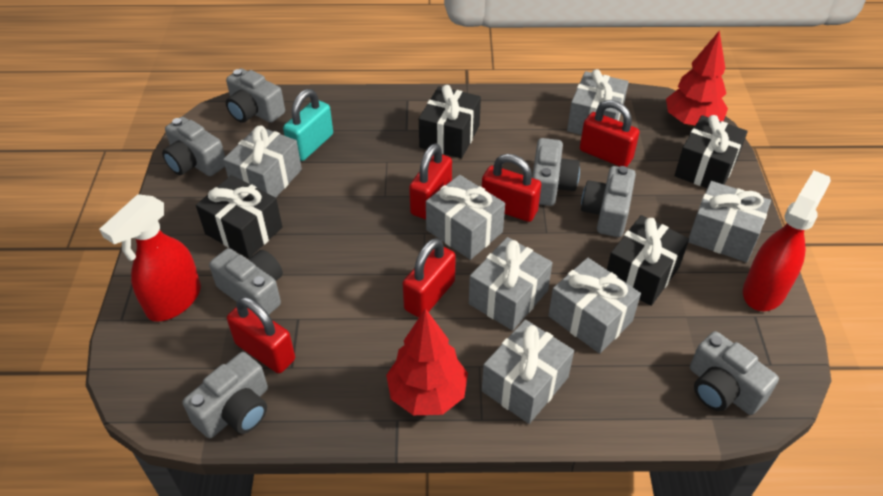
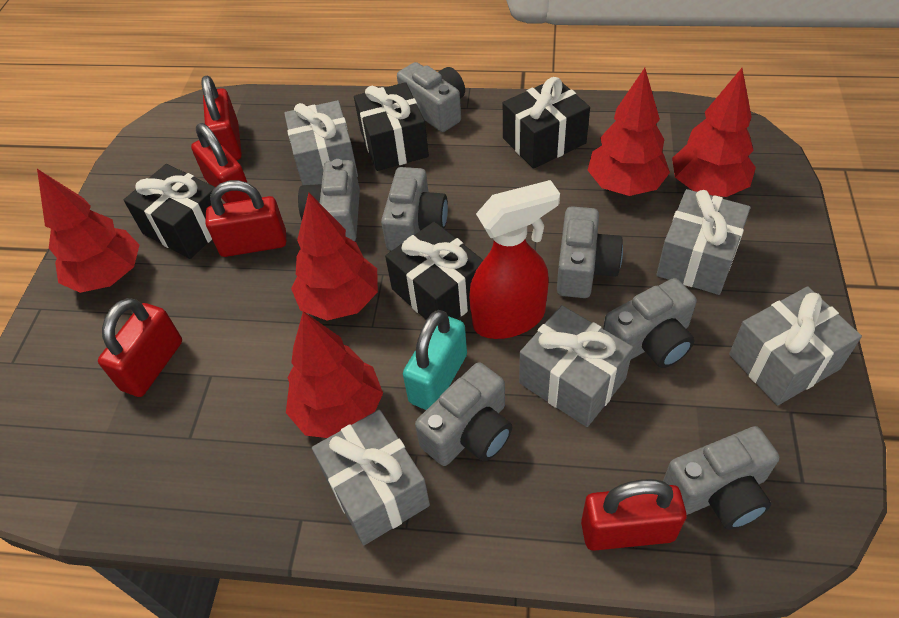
grey gift: 7 -> 5
red spray bottle: 2 -> 1
red tree: 2 -> 5

